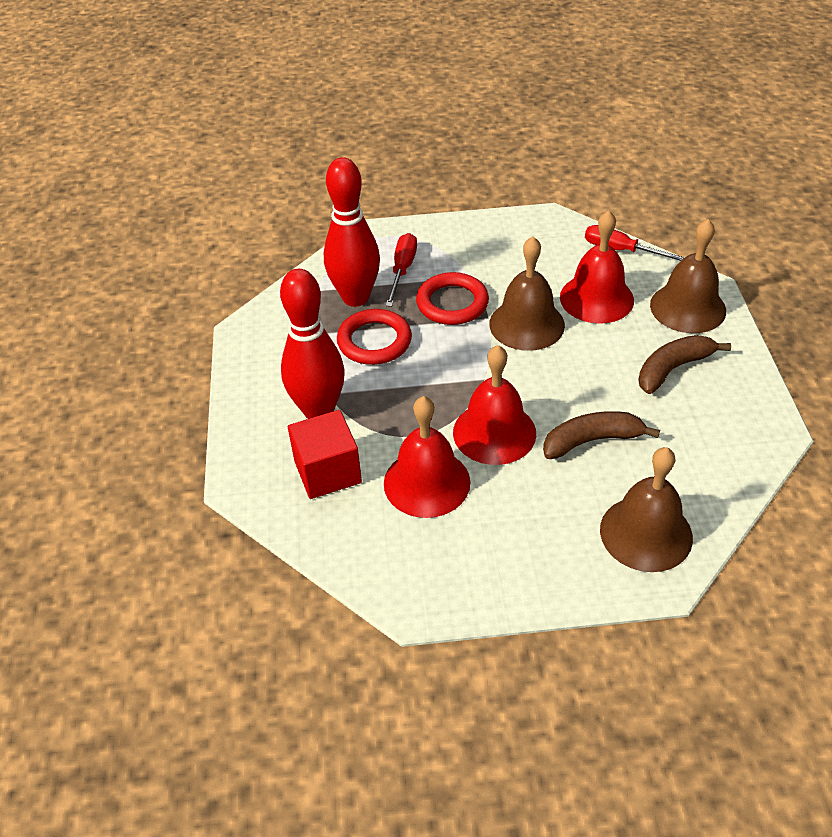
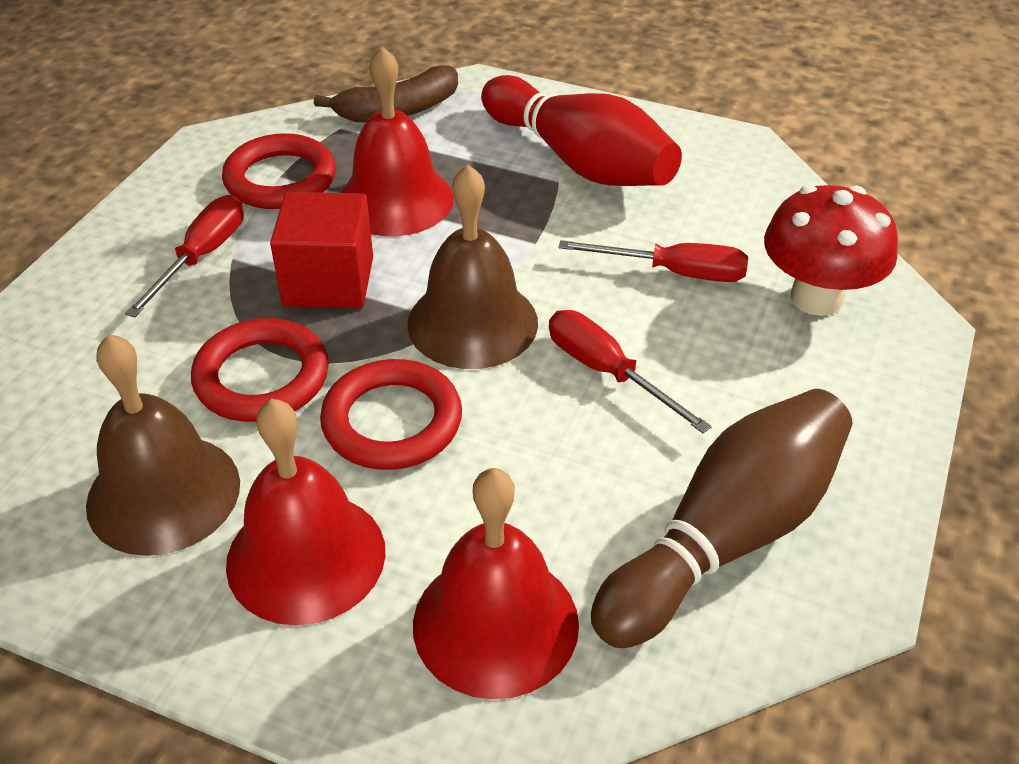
brown banana: 2 -> 1
brown bell: 3 -> 2
brown bowling pin: 0 -> 1
red bowling pin: 2 -> 1
red mushroom: 0 -> 1
red ring: 2 -> 3
red screwdriver: 2 -> 3

